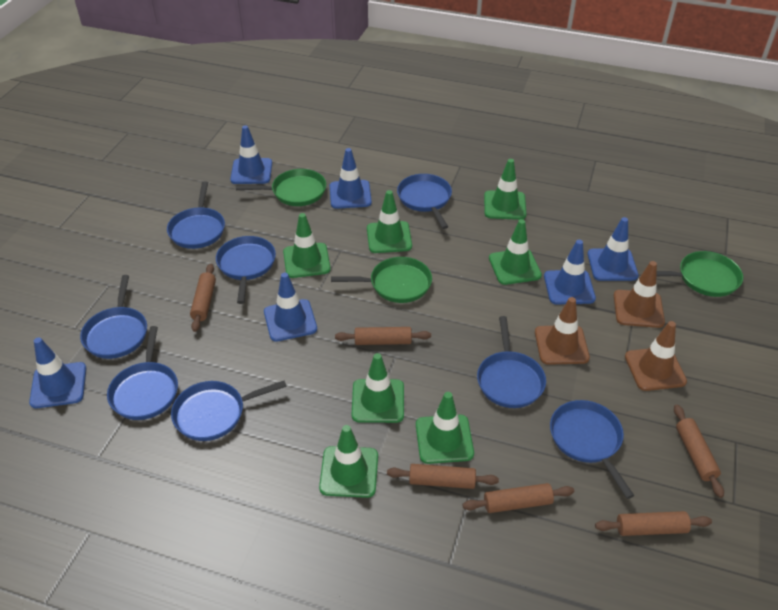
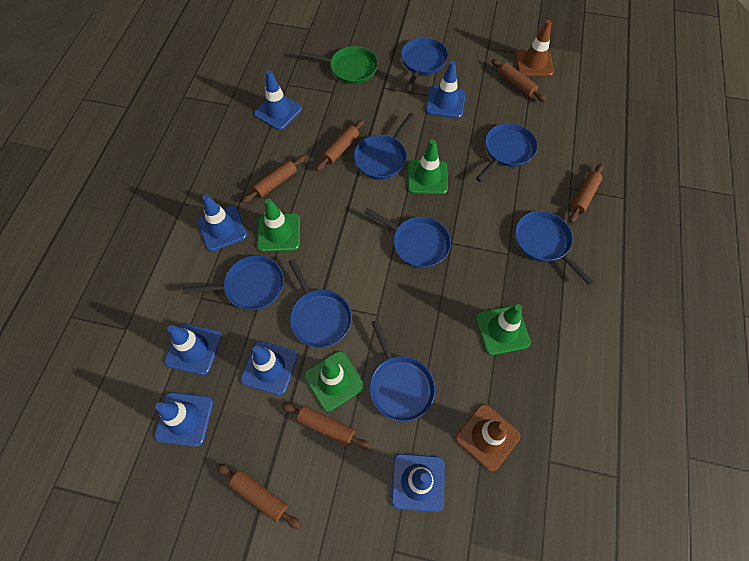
blue traffic cone: 6 -> 7
brown traffic cone: 3 -> 2
green pan: 3 -> 1
green traffic cone: 7 -> 4

